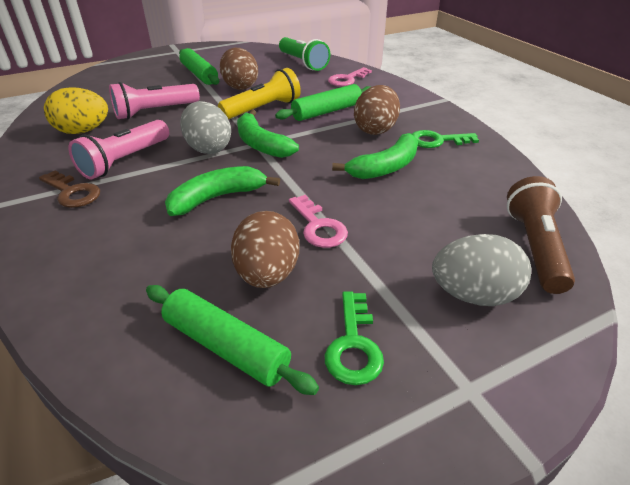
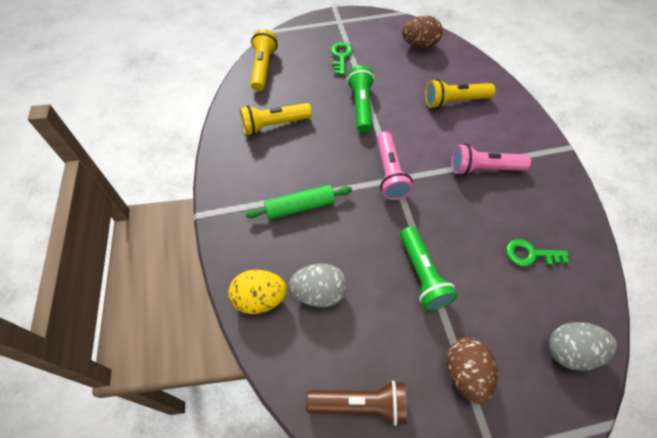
brown egg: 3 -> 2
brown key: 1 -> 0
green banana: 3 -> 0
green flashlight: 1 -> 2
green rolling pin: 3 -> 1
pink key: 2 -> 0
yellow flashlight: 1 -> 3

